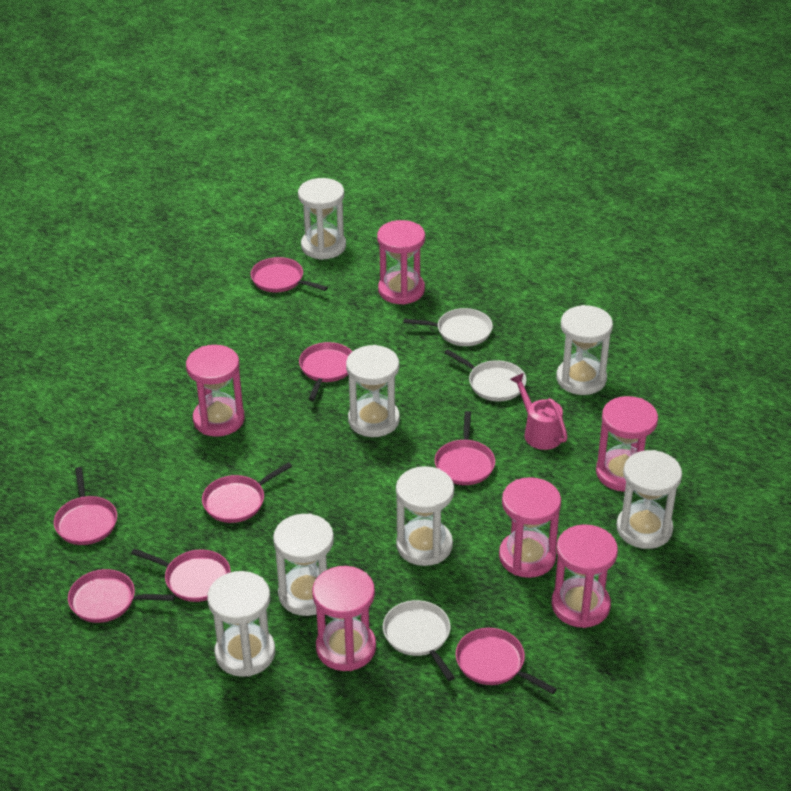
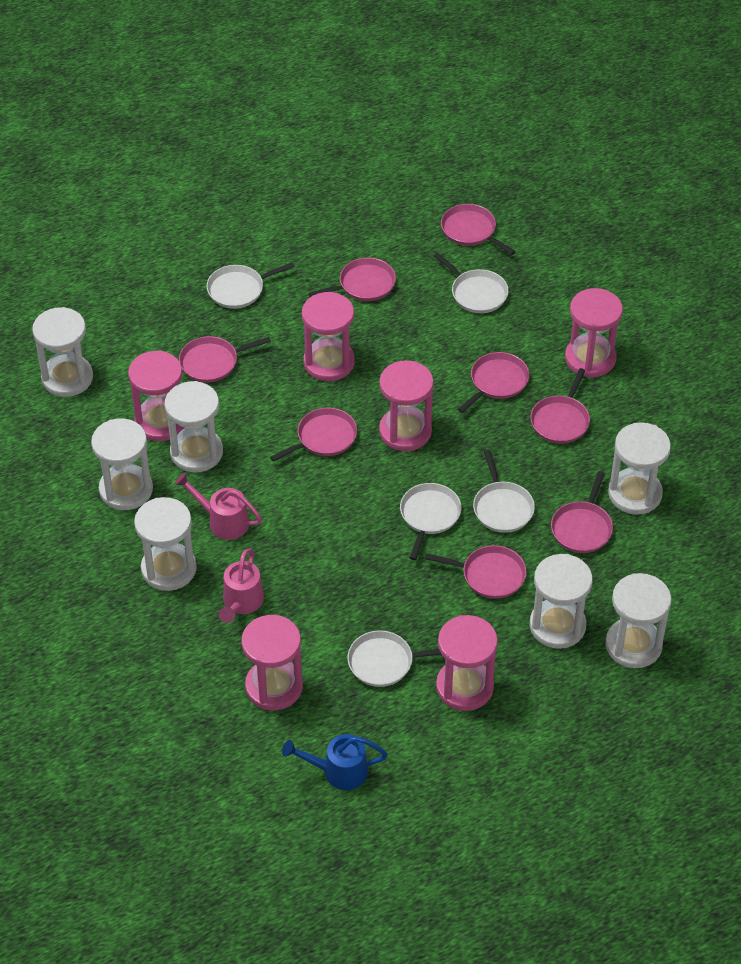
blue watering can: 0 -> 1
pink watering can: 1 -> 2
white pan: 3 -> 5

